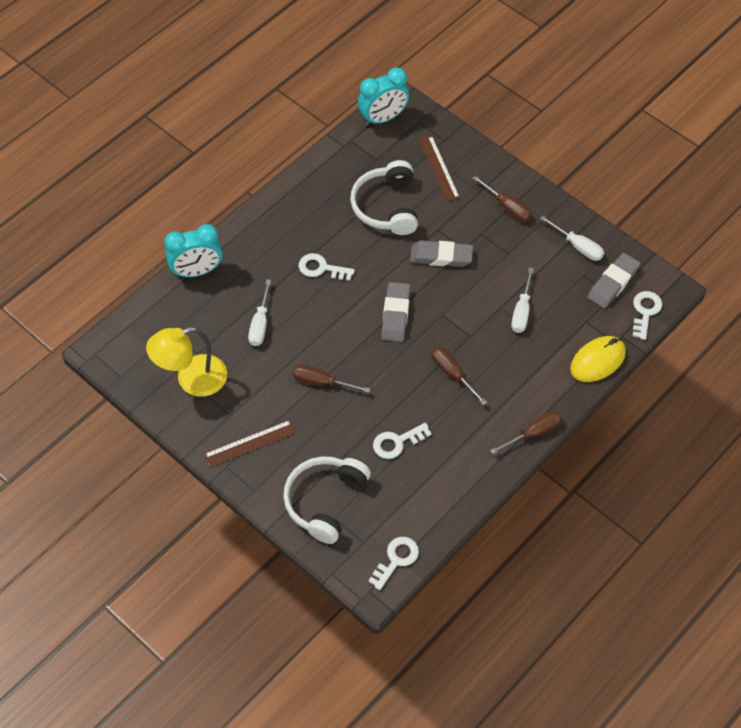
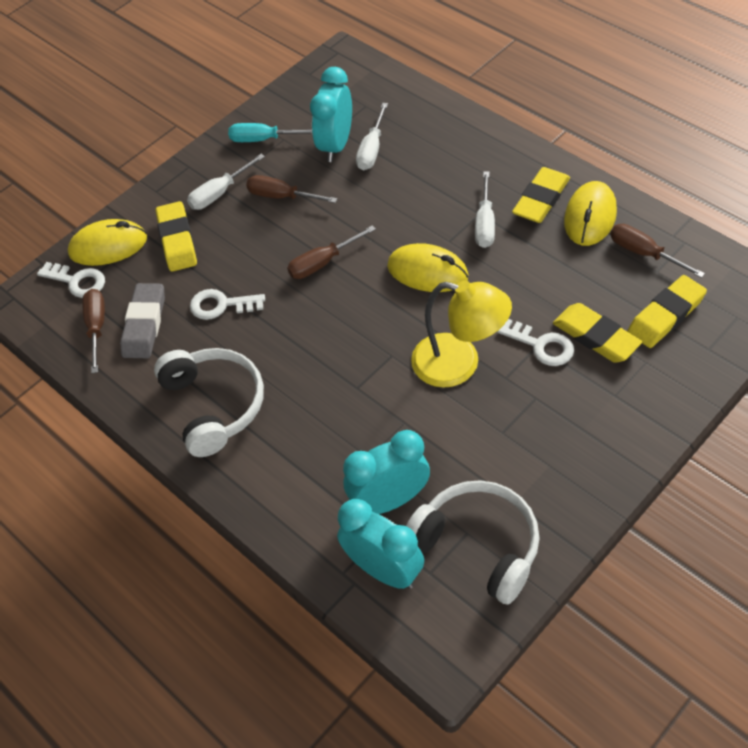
brown ruler: 2 -> 0
grey eraser: 3 -> 1
turquoise clock: 2 -> 3
turquoise screwdriver: 0 -> 1
white key: 4 -> 3
yellow eraser: 0 -> 4
yellow mouse: 1 -> 3

